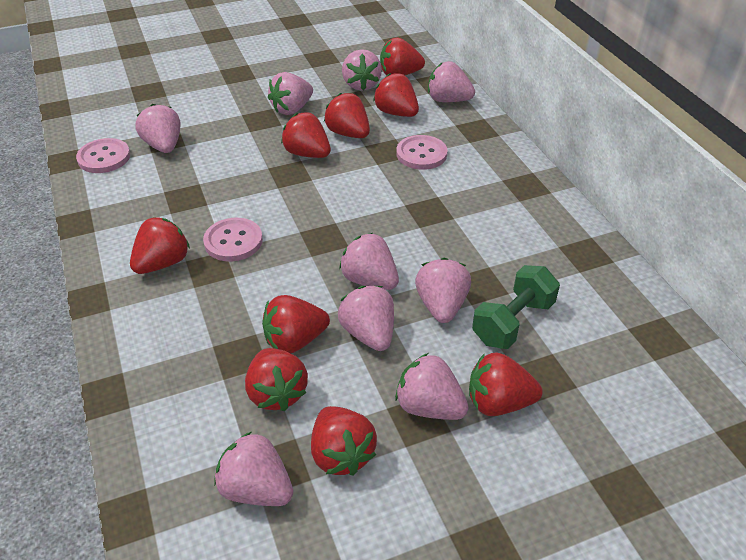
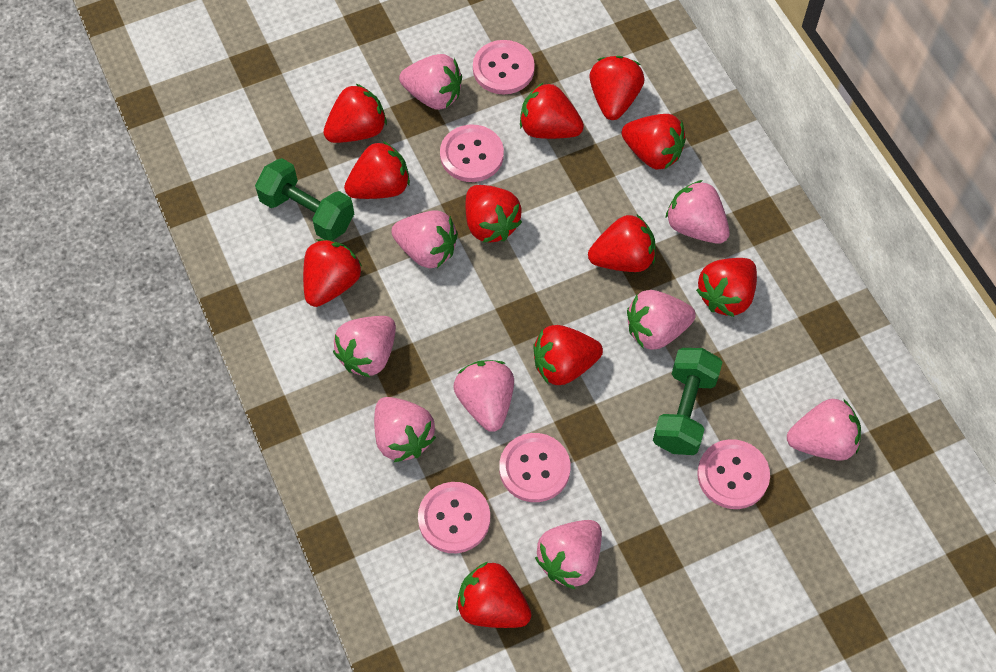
green dumbbell: 1 -> 2
pink button: 3 -> 5
red strawberry: 9 -> 11

